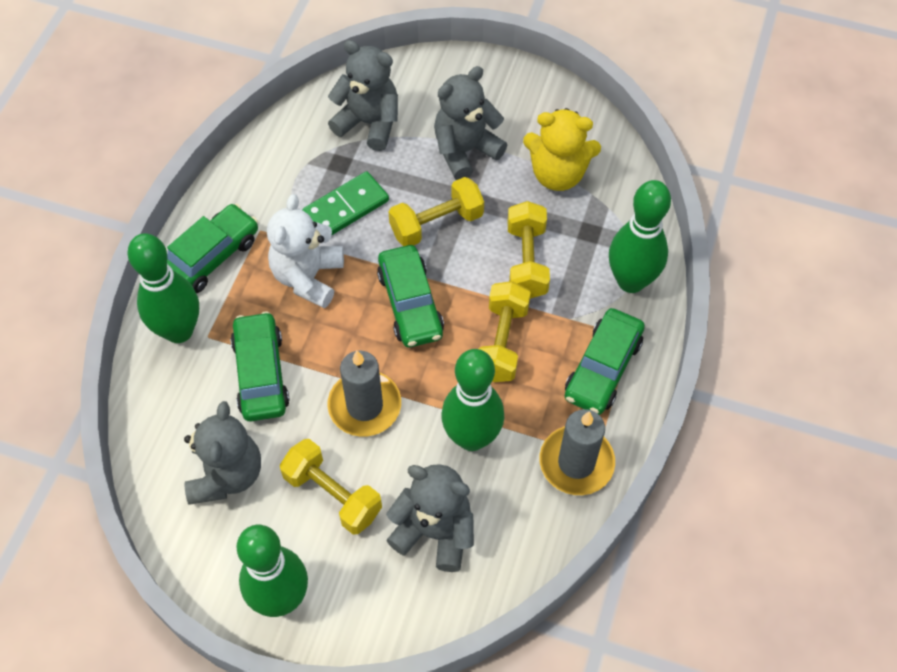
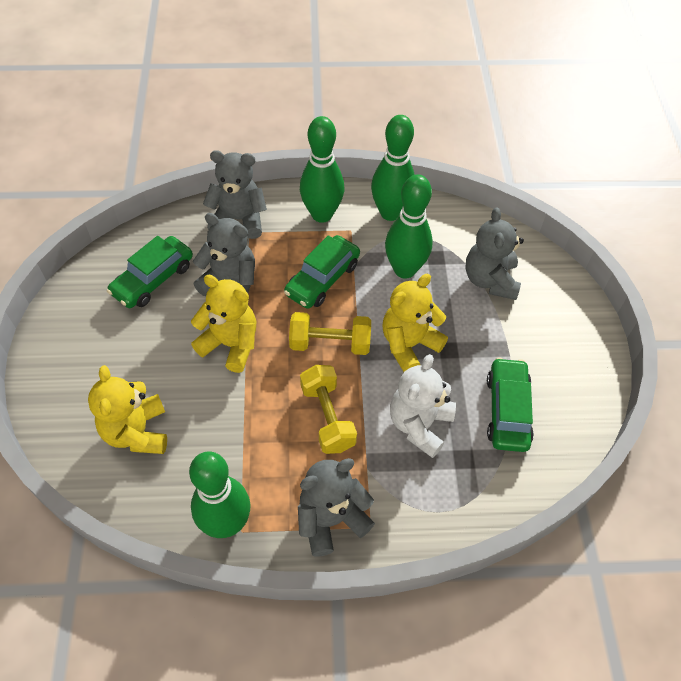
green car: 4 -> 3
green domino: 1 -> 0
grey candle: 2 -> 0
yellow dumbbell: 4 -> 2
yellow teddy bear: 1 -> 3

